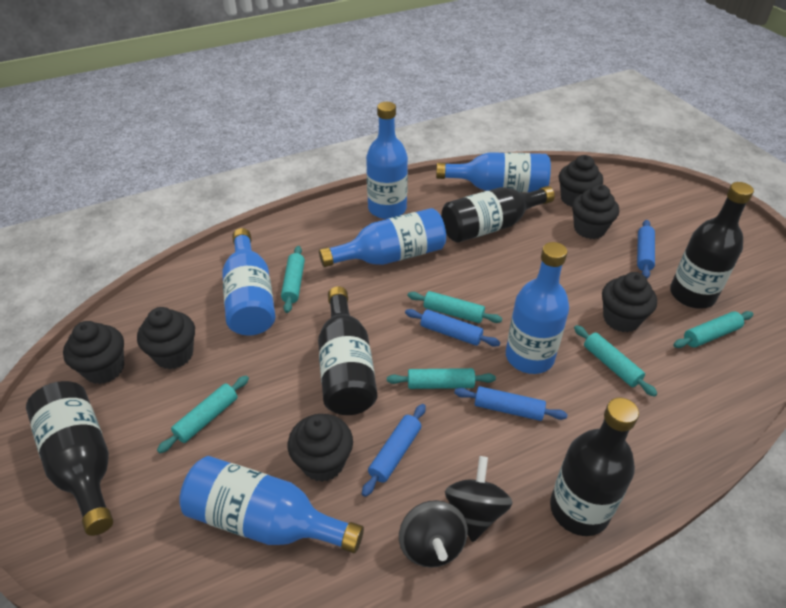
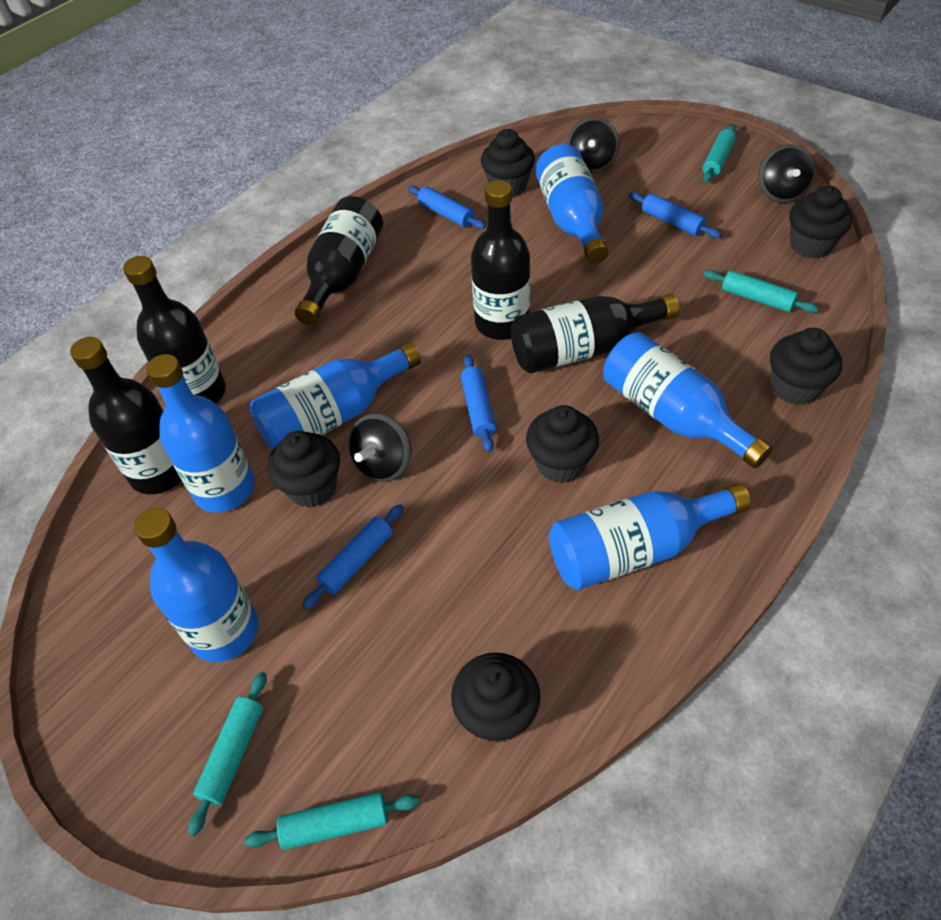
black spinning top: 2 -> 3
turquoise rolling pin: 6 -> 4

